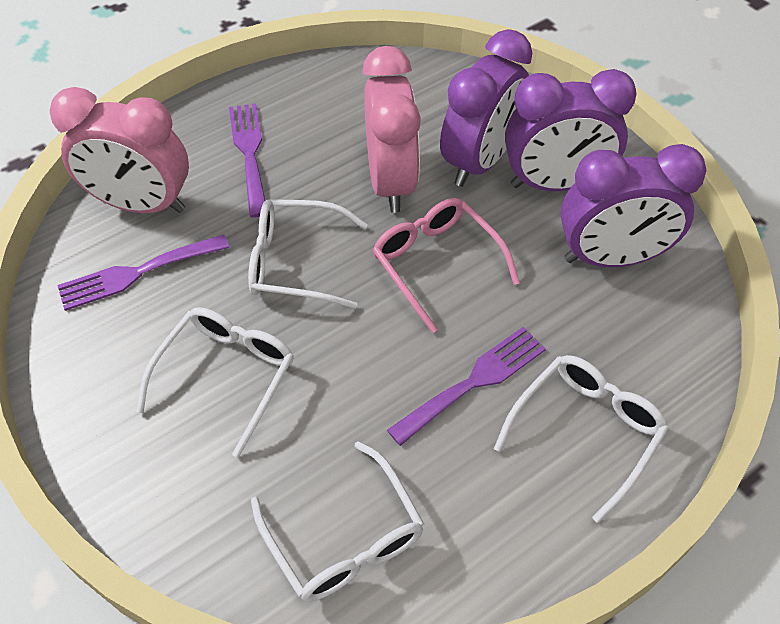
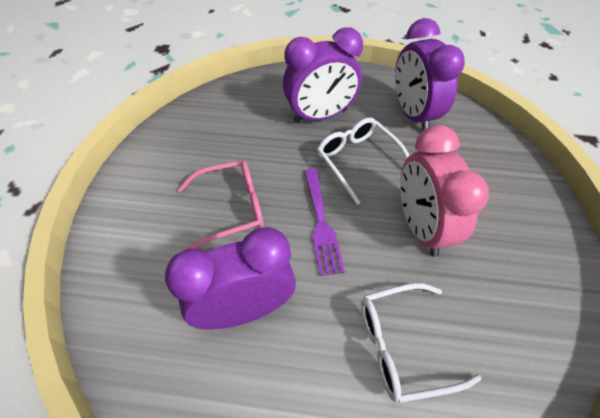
pink clock: 2 -> 1
purple fork: 3 -> 1
white glasses: 4 -> 2

